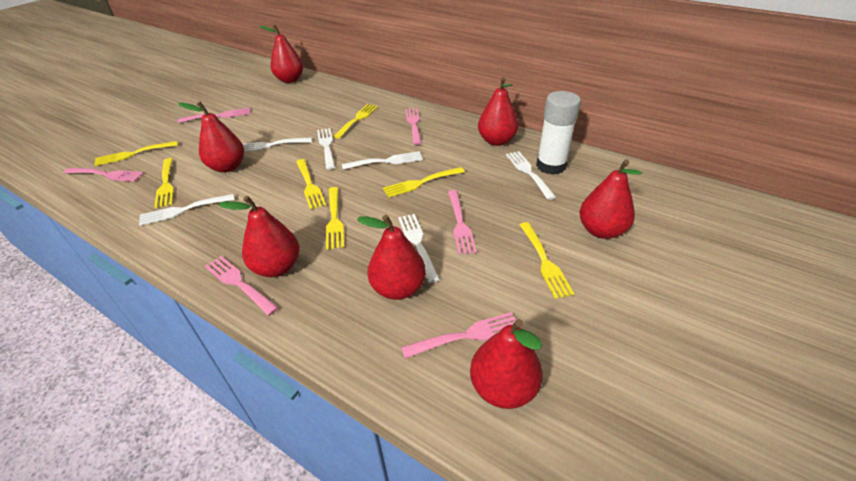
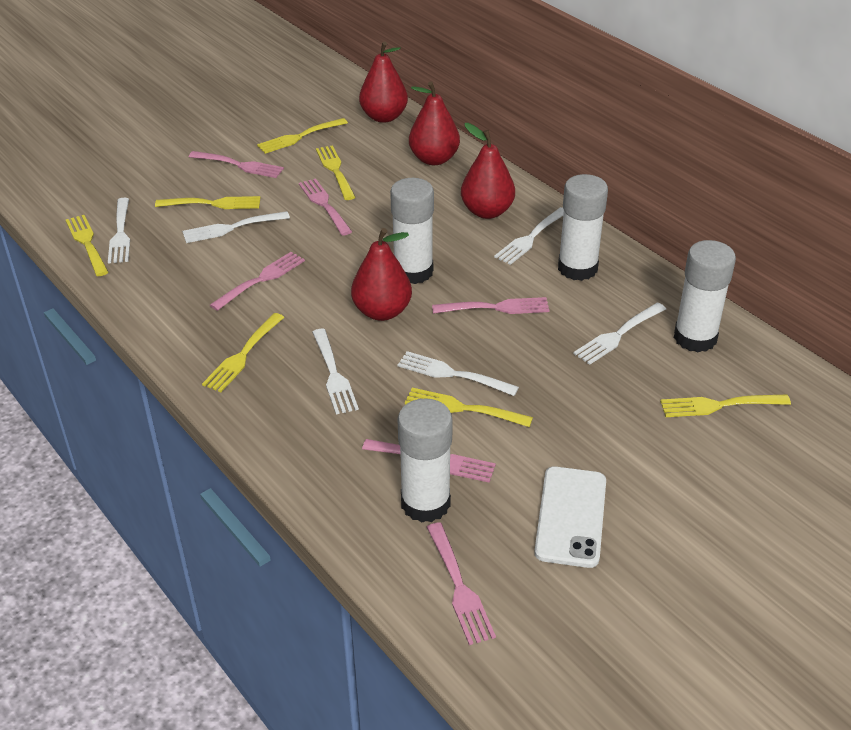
red pear: 7 -> 4
white glue stick: 1 -> 4
white phone: 0 -> 1

